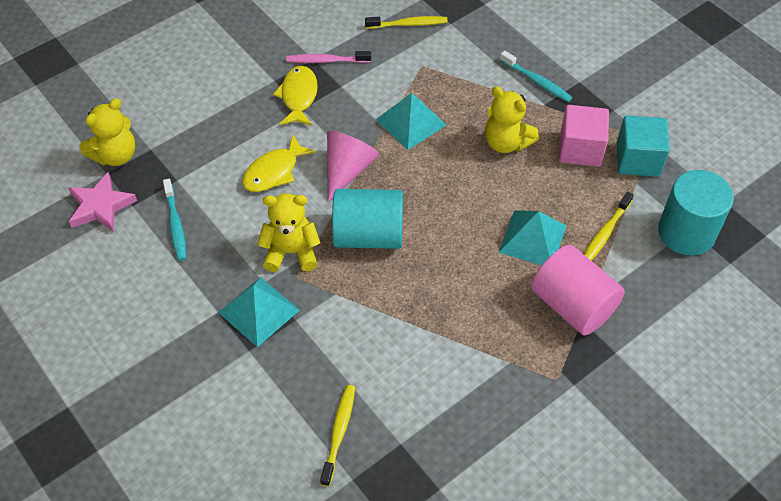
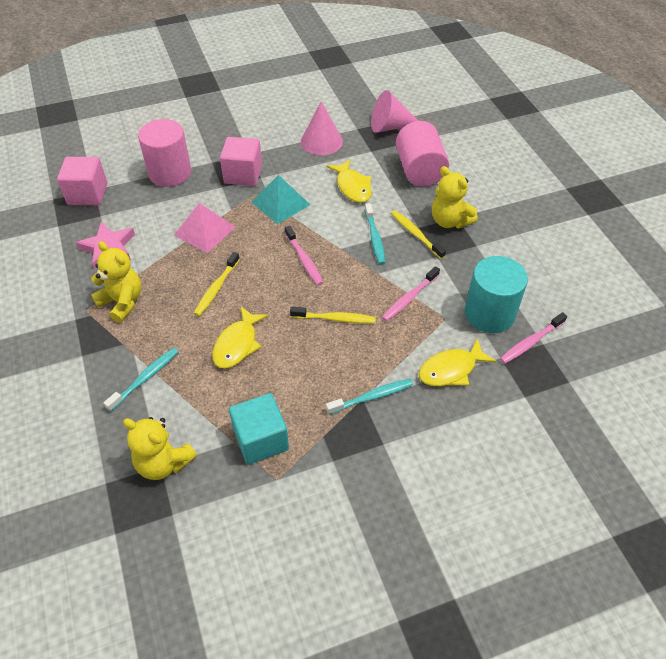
pink cone: 1 -> 2
pink cube: 1 -> 2
pink cylinder: 1 -> 2
pink pyramid: 0 -> 1
pink toothbrush: 1 -> 3
turquoise cylinder: 2 -> 1
turquoise pyramid: 3 -> 1
turquoise toothbrush: 2 -> 3
yellow fish: 2 -> 3

